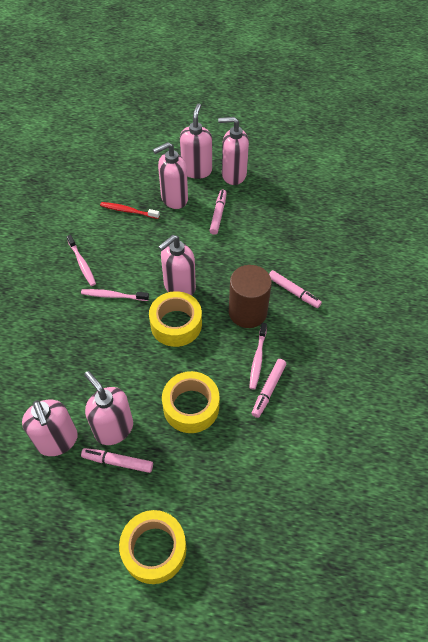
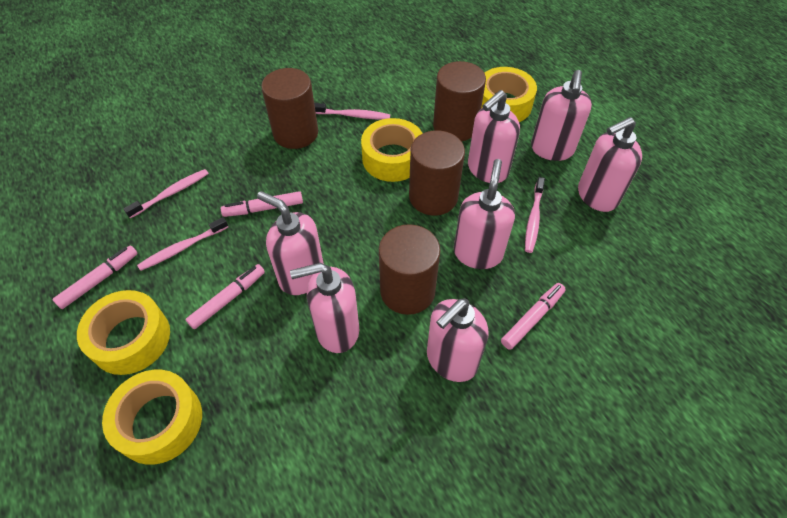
brown cylinder: 1 -> 4
pink soap dispenser: 6 -> 7
pink toothbrush: 3 -> 4
red toothbrush: 1 -> 0
yellow tape: 3 -> 4

